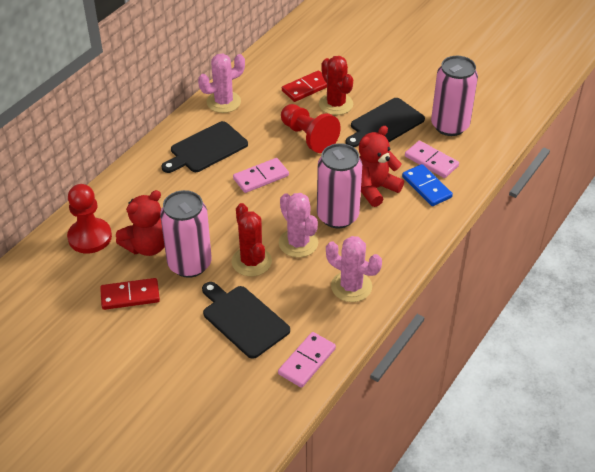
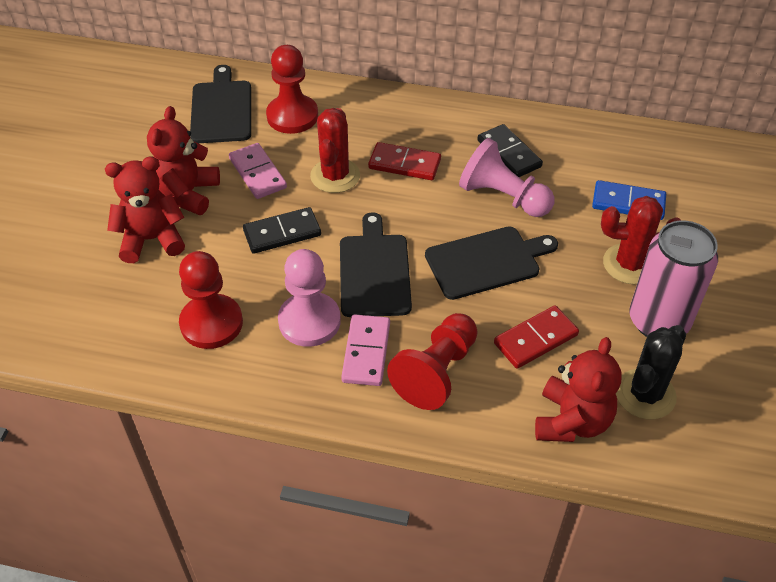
black cactus: 0 -> 1
black domino: 0 -> 2
pink cactus: 3 -> 0
pink can: 3 -> 1
pink domino: 3 -> 2
pink pawn: 0 -> 2
red pawn: 2 -> 3
red teddy bear: 2 -> 3

